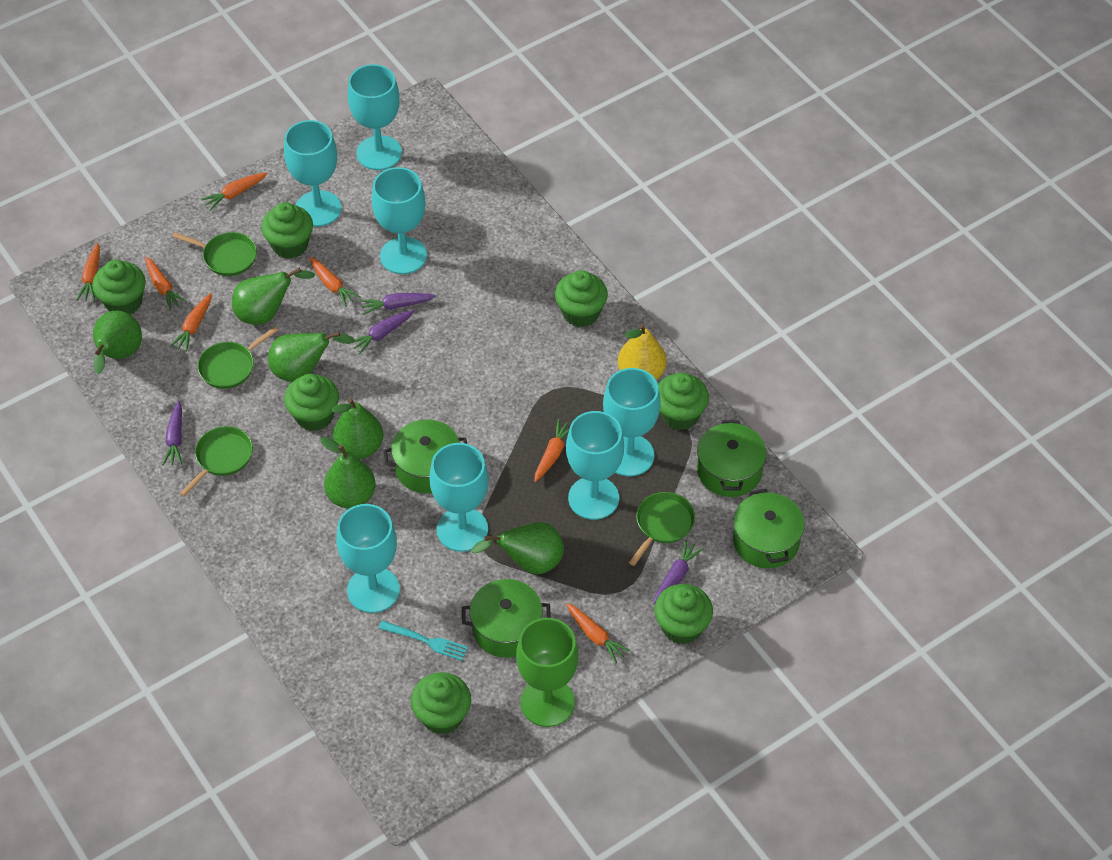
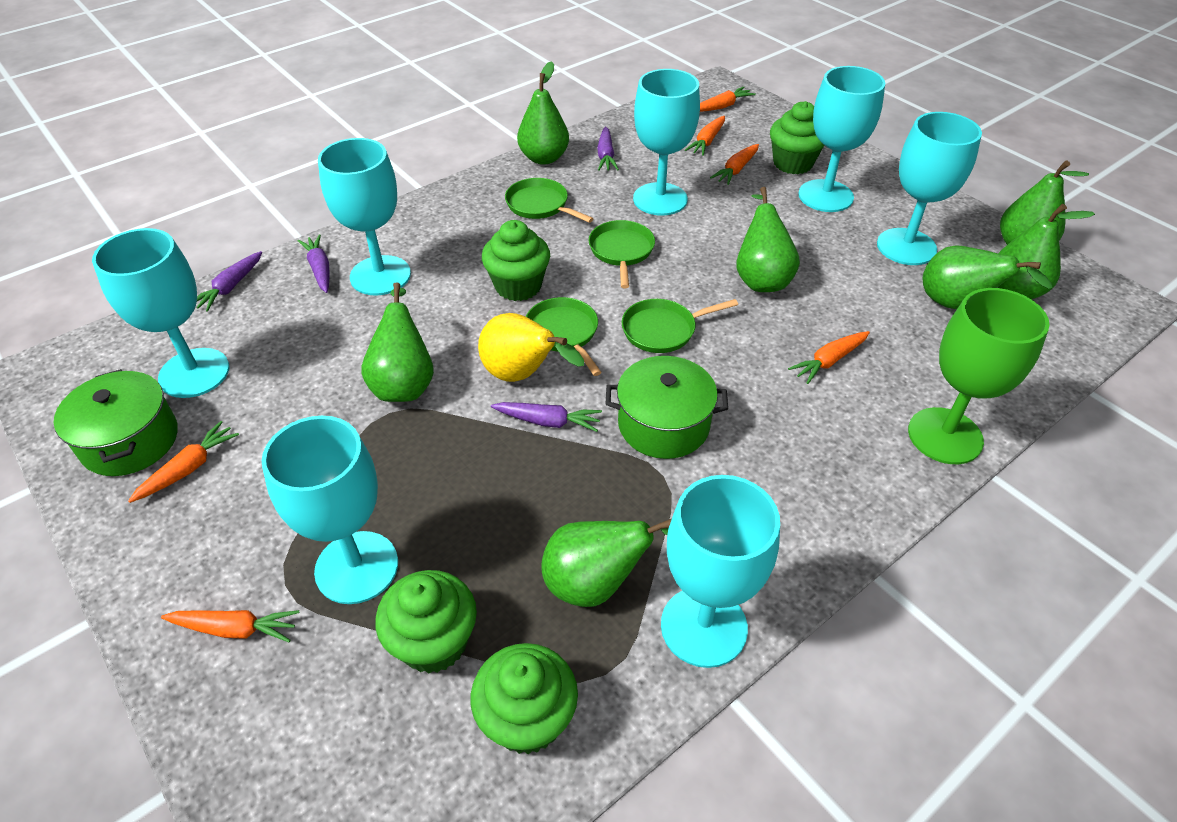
green cupcake: 7 -> 4
green pear: 6 -> 7
green pot: 4 -> 2
orange carrot: 7 -> 6
turquoise fork: 1 -> 0

